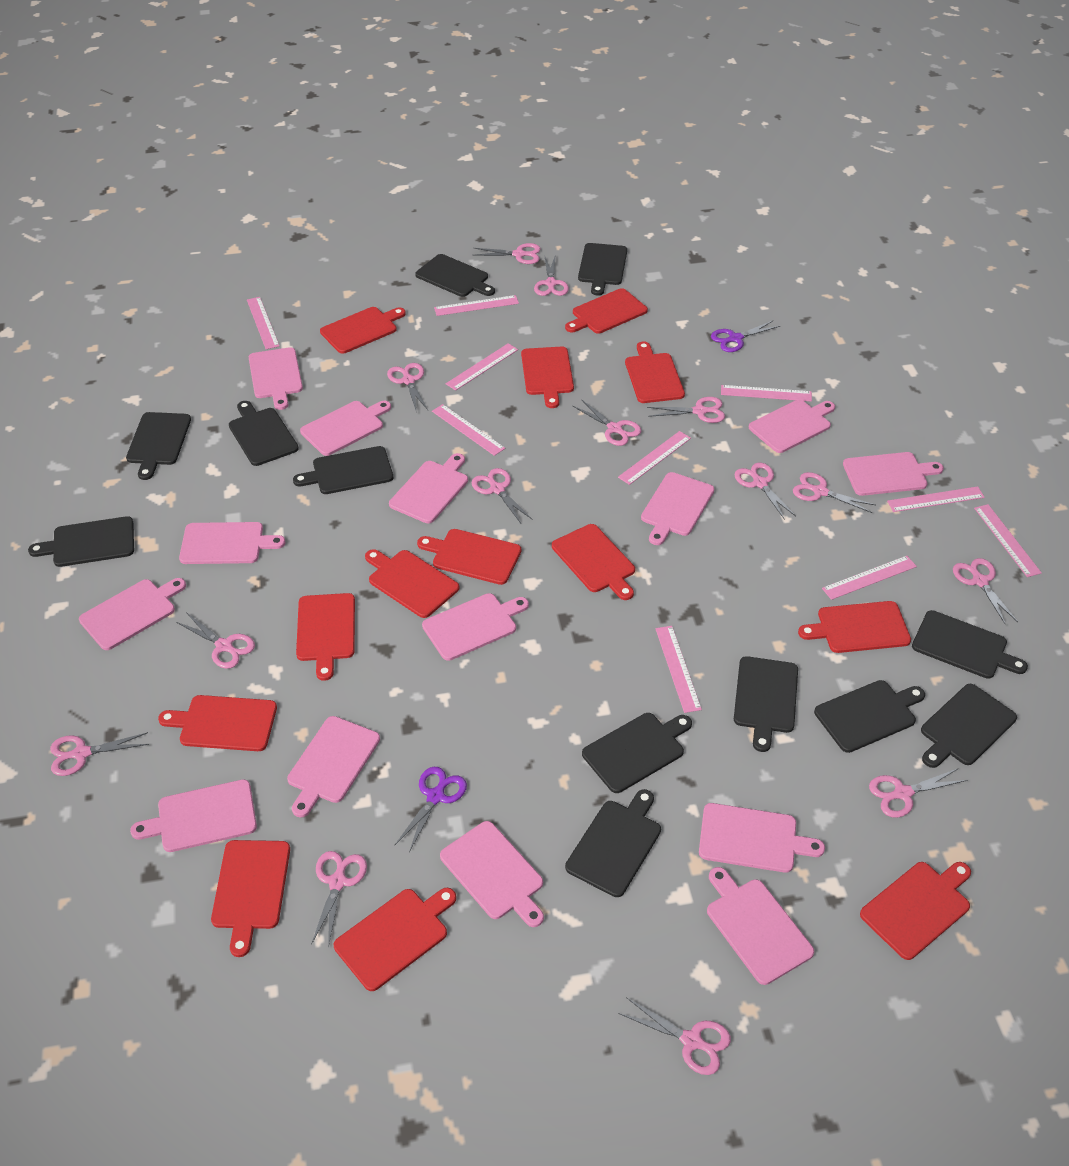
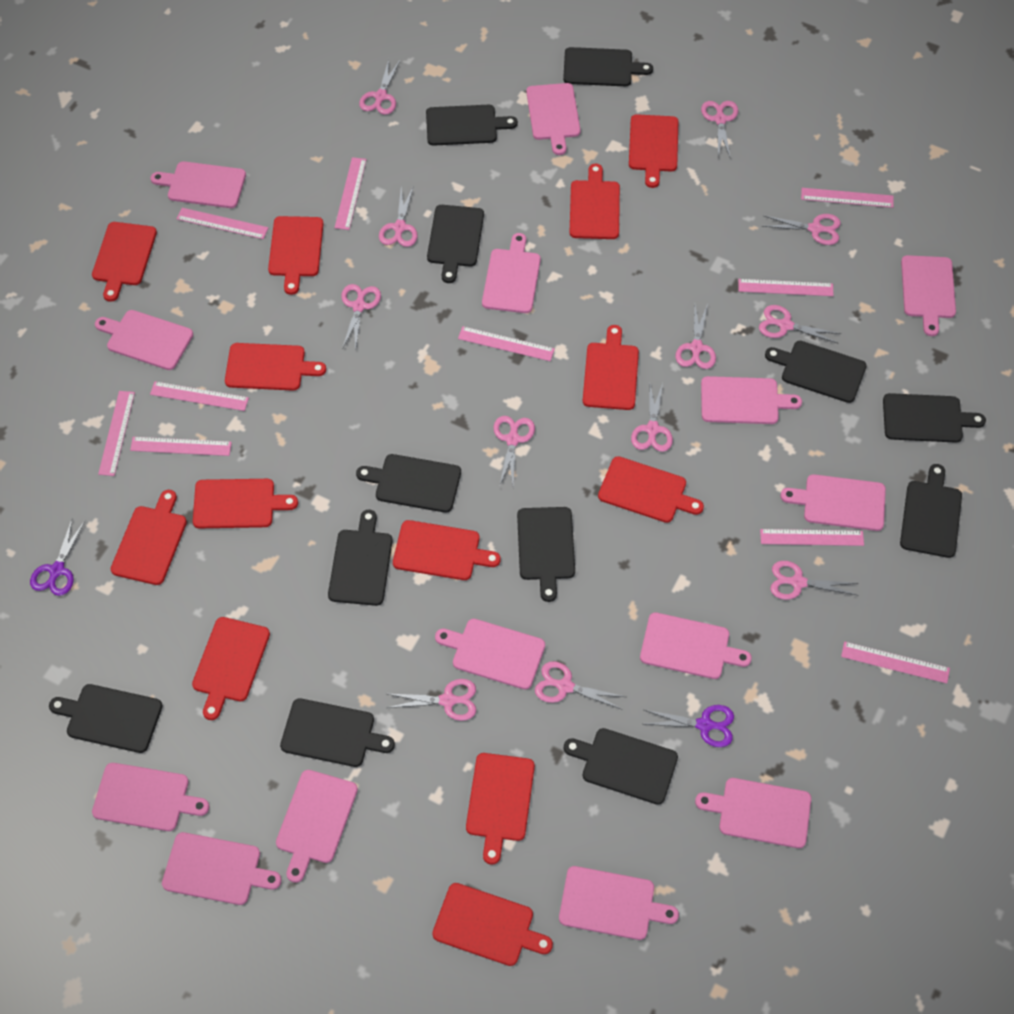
pink scissors: 14 -> 12

